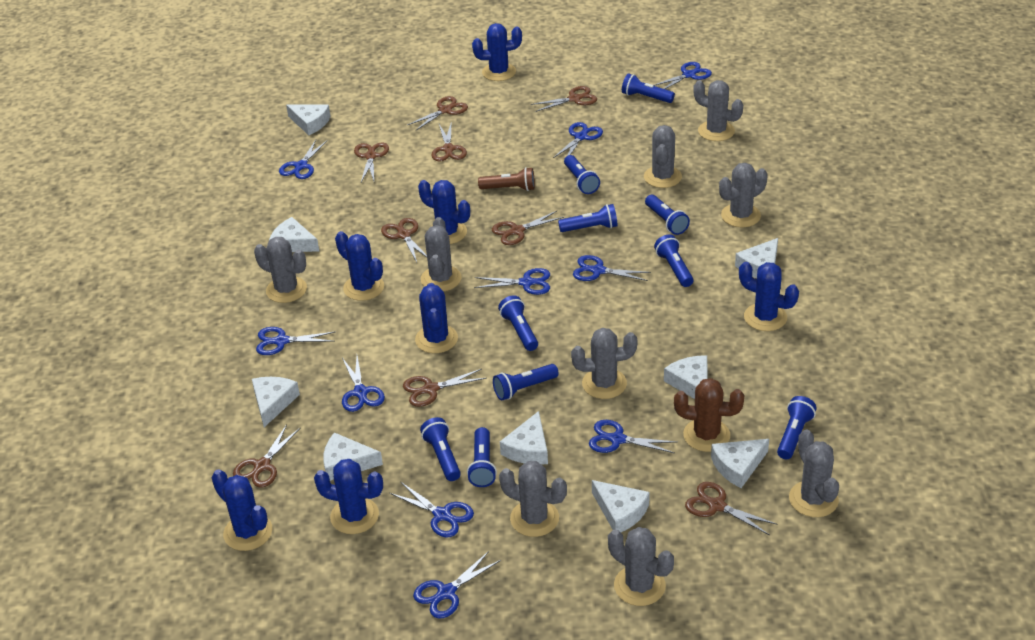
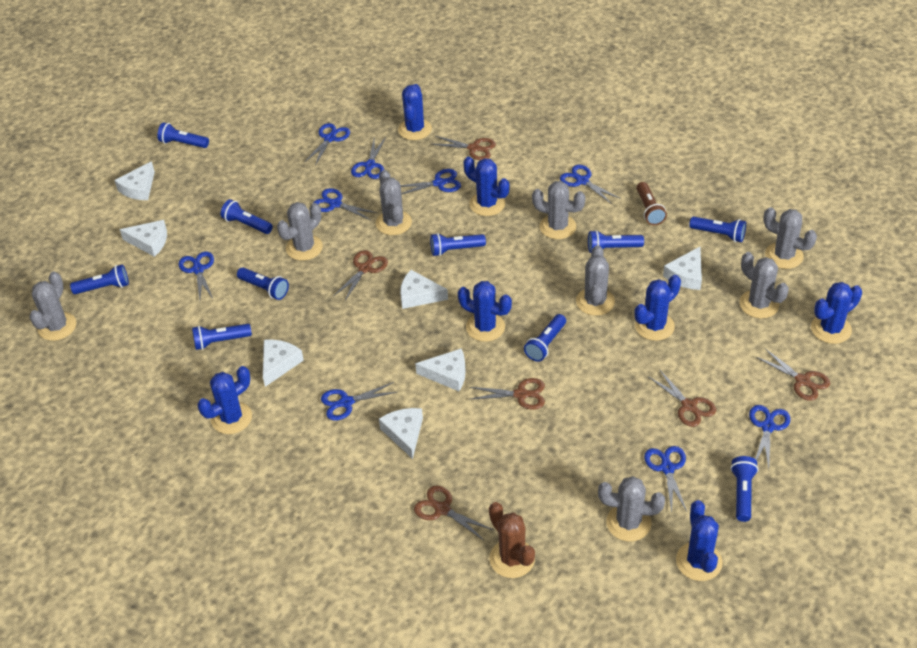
blue scissors: 10 -> 9
brown scissors: 9 -> 6
grey cactus: 9 -> 8
white cheese: 9 -> 7

